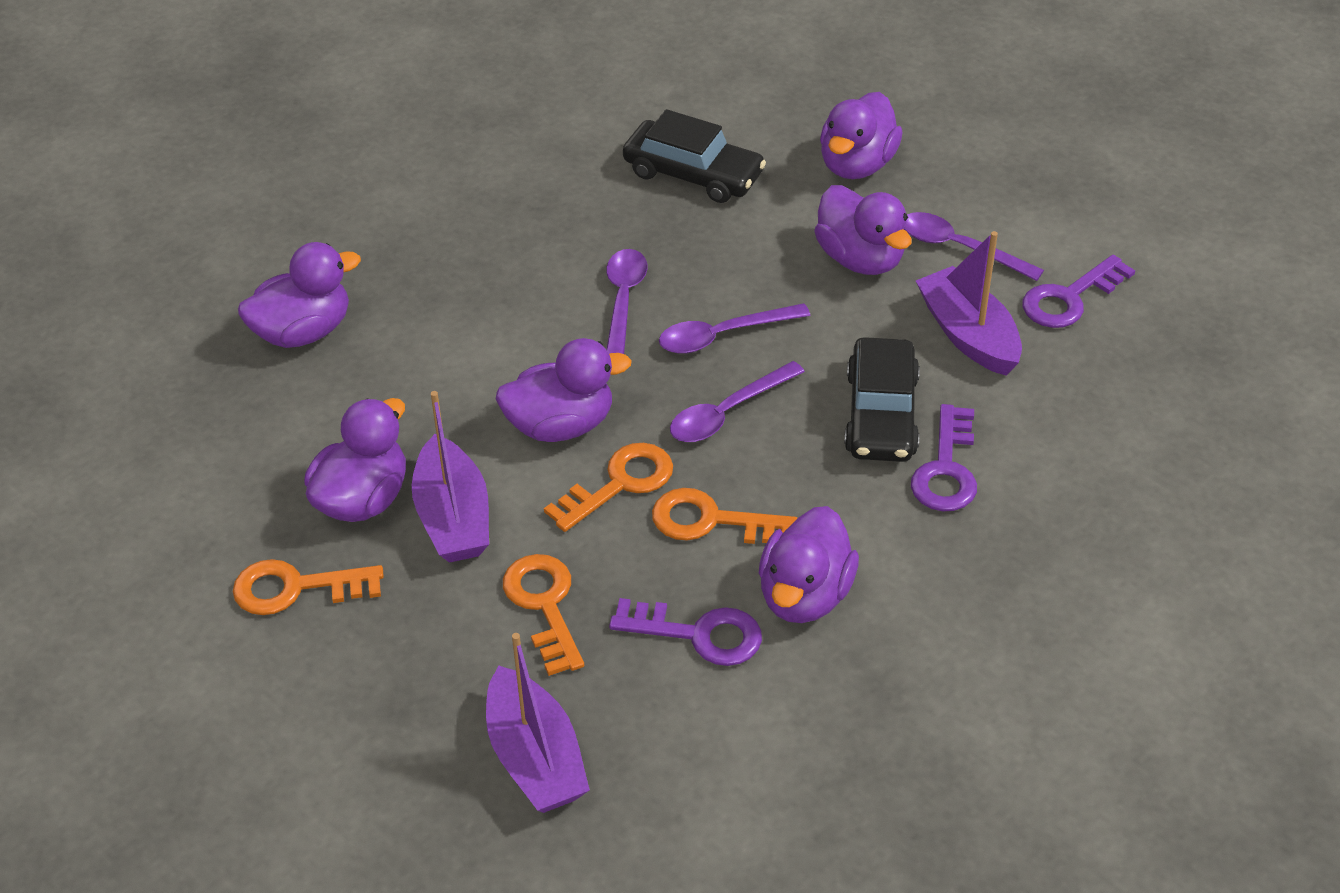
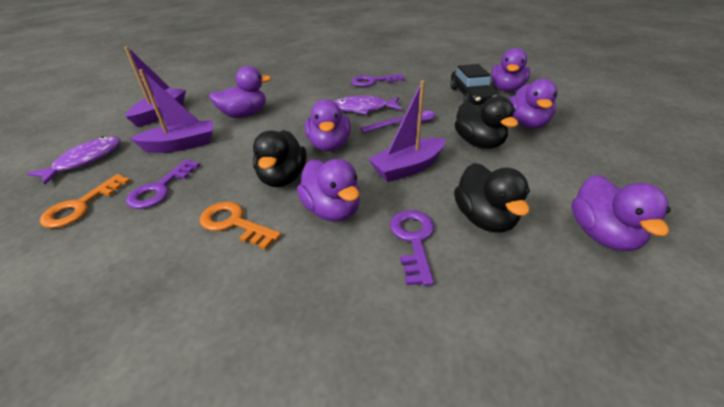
black car: 2 -> 1
black duck: 0 -> 3
orange key: 4 -> 2
purple fish: 0 -> 2
purple spoon: 4 -> 1

